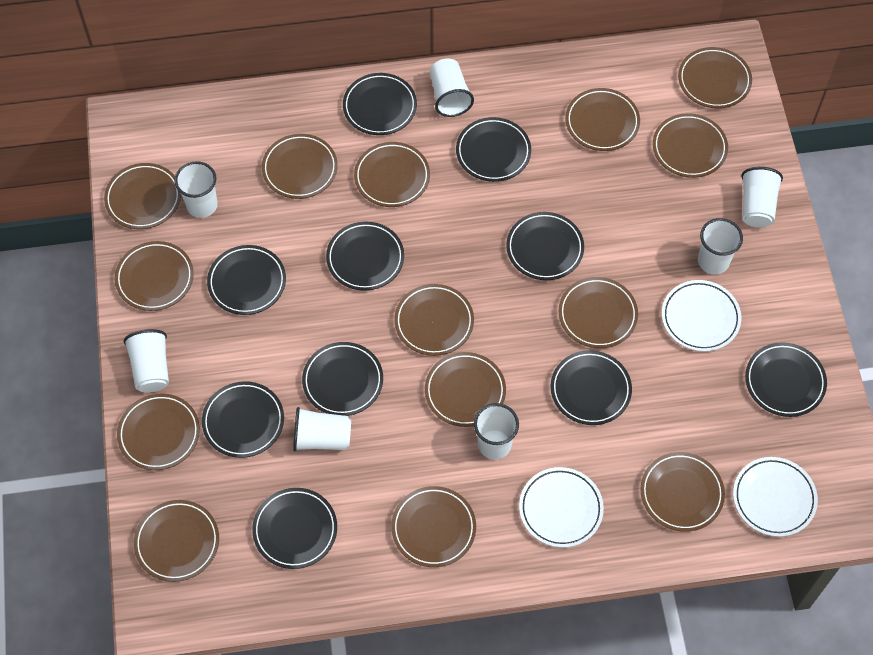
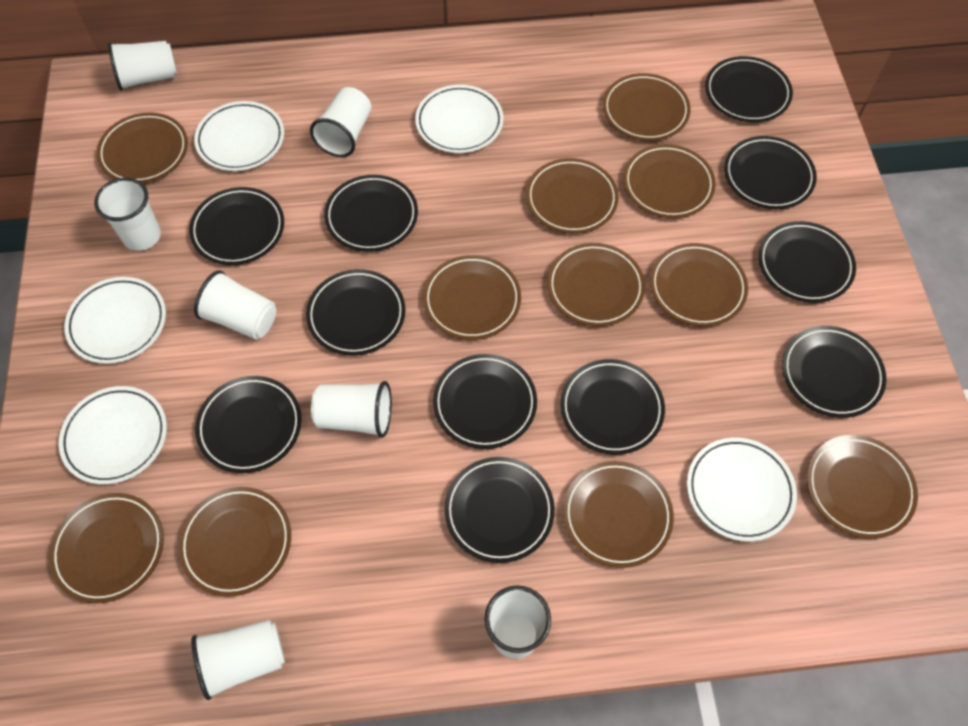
black plate: 10 -> 11
brown plate: 14 -> 11
white plate: 3 -> 5

